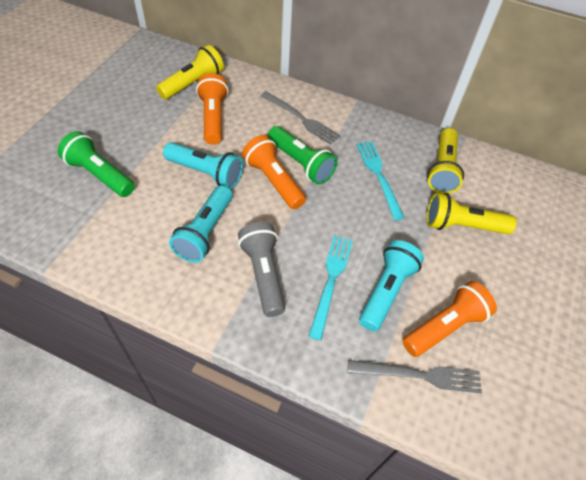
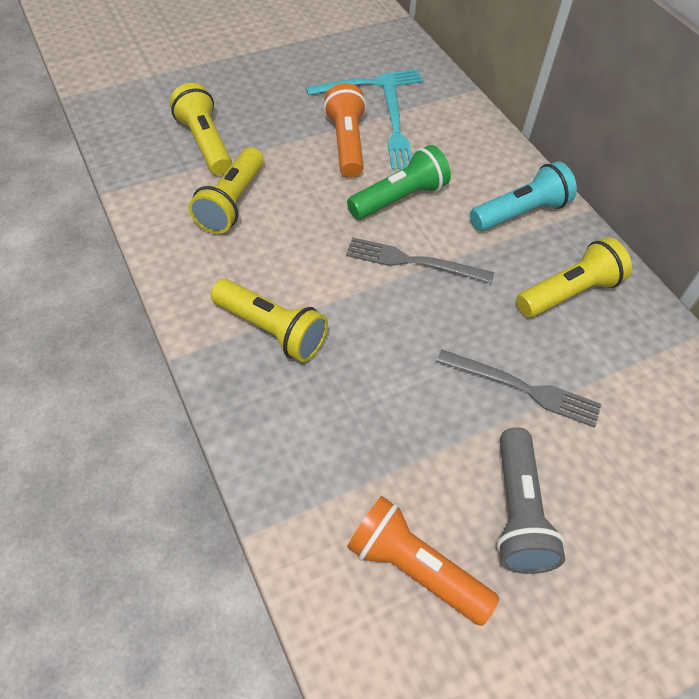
green flashlight: 2 -> 1
orange flashlight: 3 -> 2
turquoise flashlight: 3 -> 1
yellow flashlight: 3 -> 4

